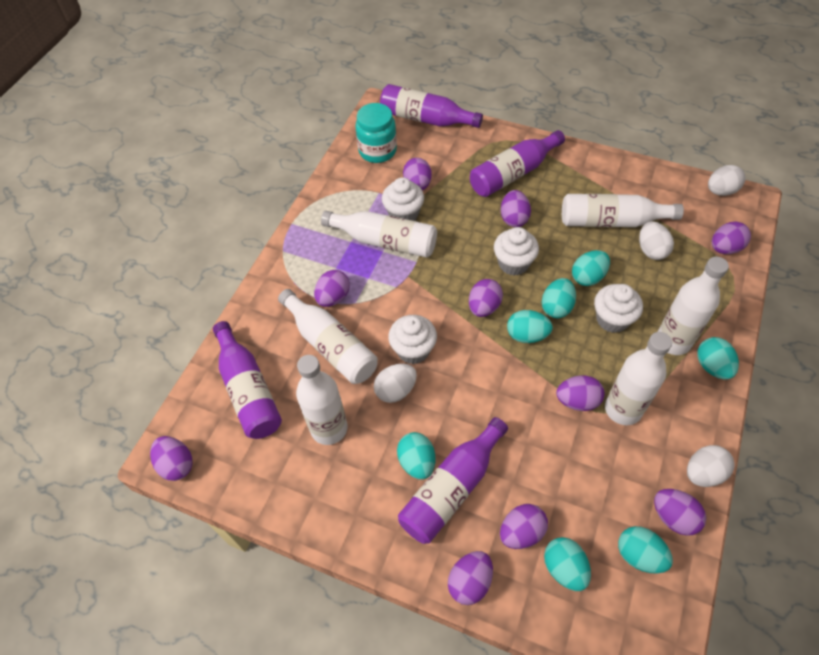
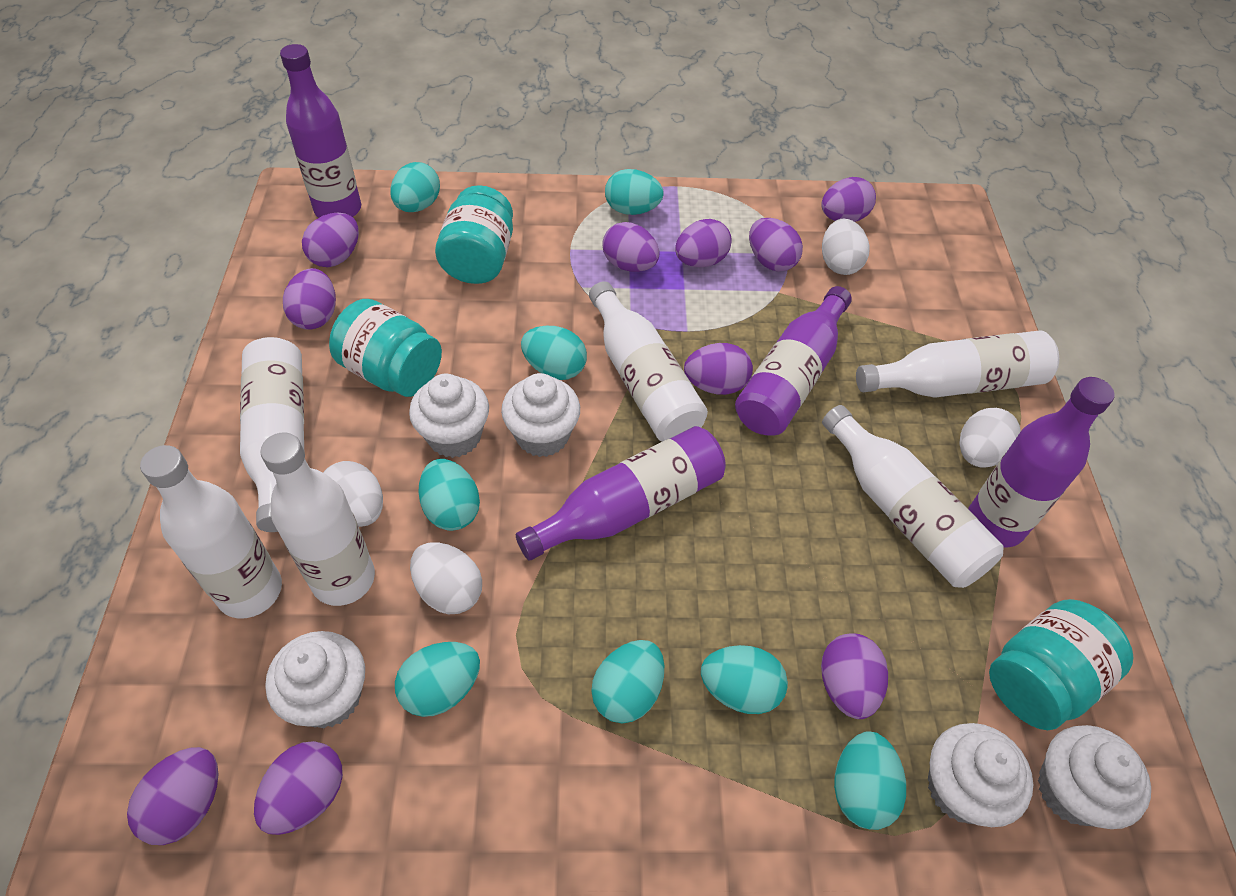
turquoise egg: 7 -> 8
turquoise jar: 1 -> 3
white cupcake: 4 -> 5

